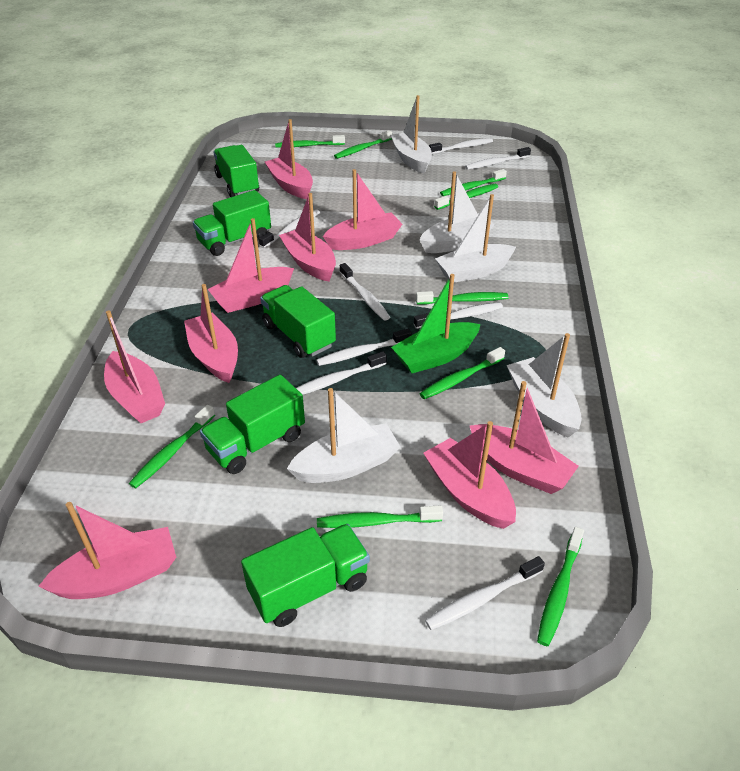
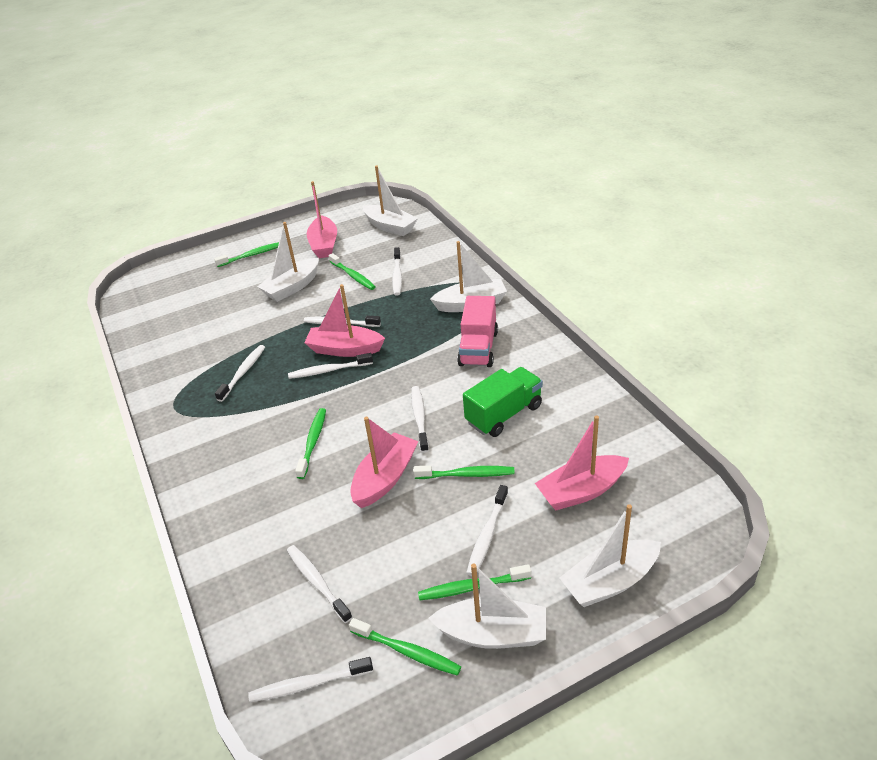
green boat: 1 -> 0
green toothbrush: 9 -> 6
green truck: 5 -> 1
pink boat: 9 -> 4
pink truck: 0 -> 1

